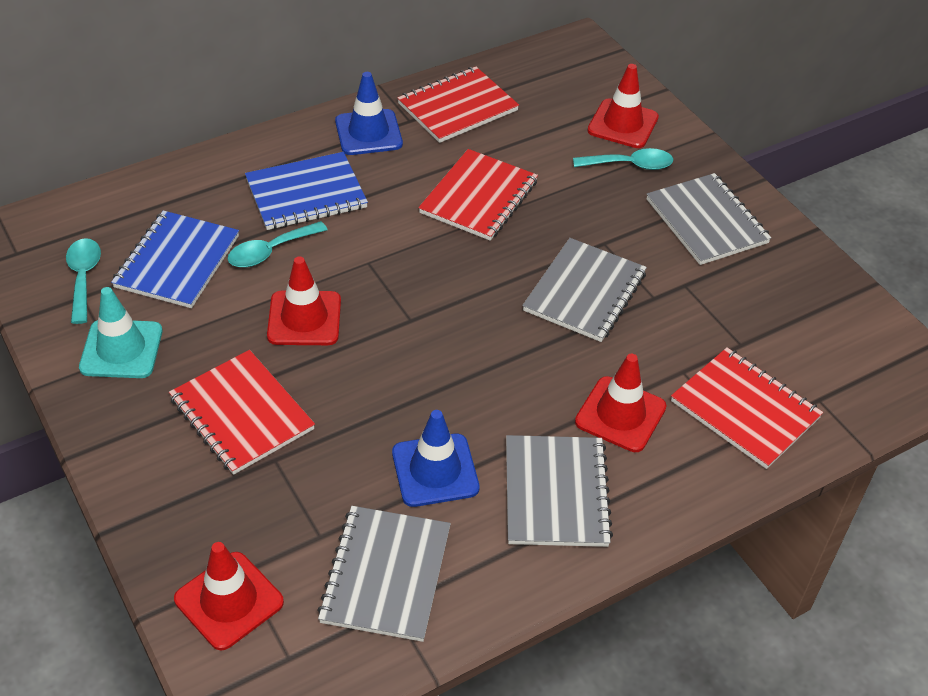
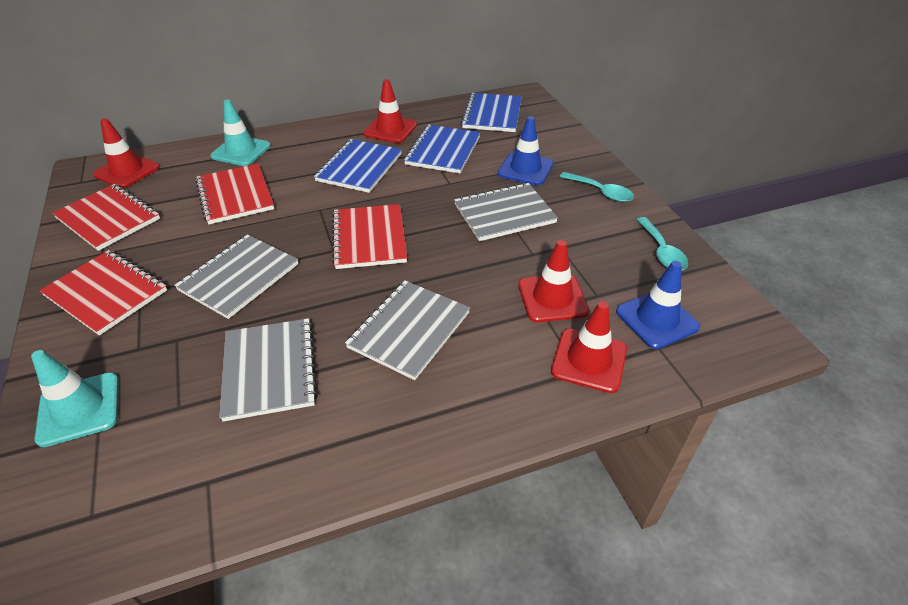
blue notebook: 2 -> 3
turquoise spoon: 3 -> 2
turquoise traffic cone: 1 -> 2

